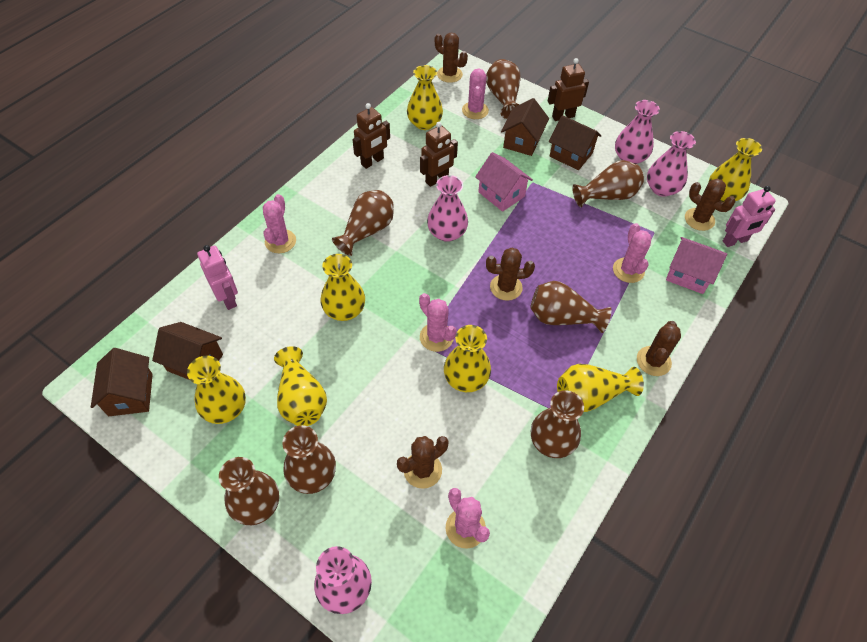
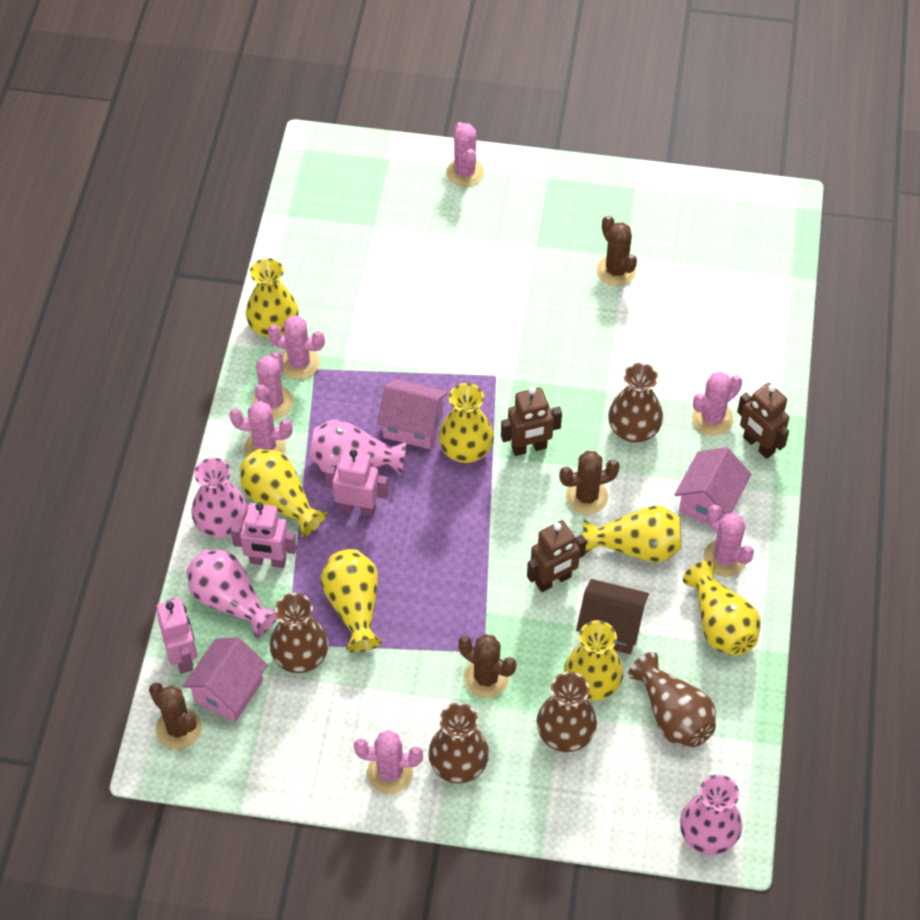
brown cactus: 5 -> 4
brown house: 4 -> 1
brown vase: 7 -> 5
pink cactus: 5 -> 7
pink house: 2 -> 3
pink robot: 2 -> 3

